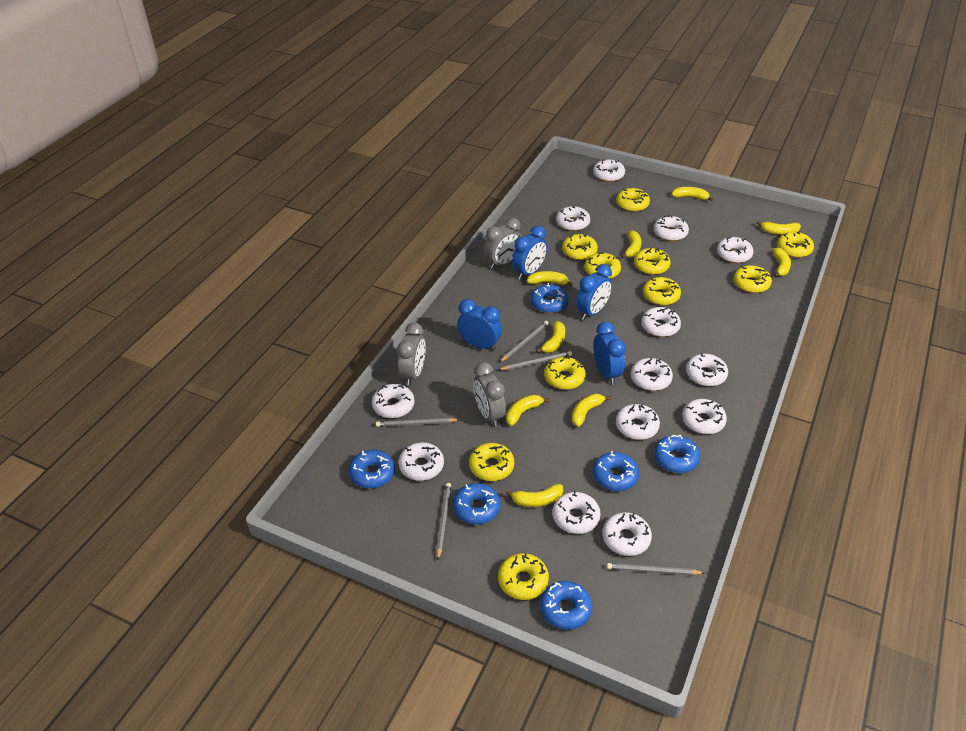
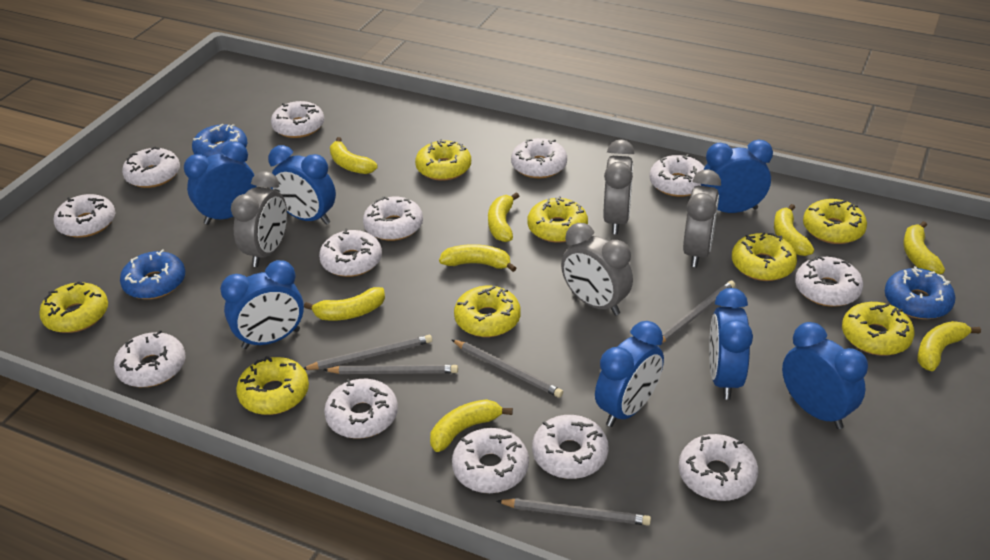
blue clock: 4 -> 7
blue donut: 6 -> 3
grey clock: 3 -> 4
yellow banana: 9 -> 8
yellow donut: 10 -> 8

